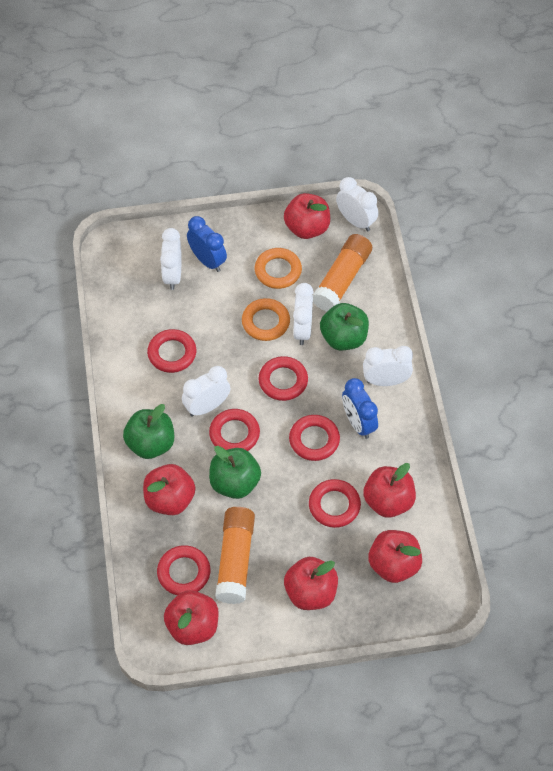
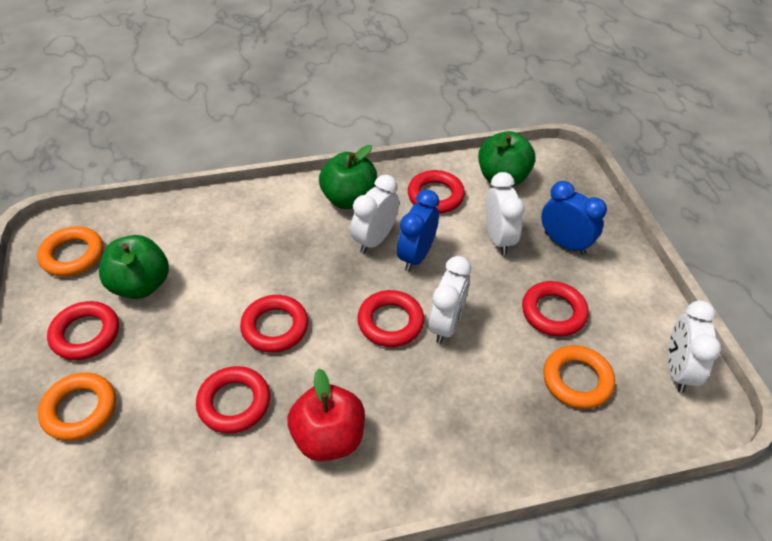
orange glue stick: 2 -> 0
orange ring: 2 -> 3
red apple: 6 -> 1
white clock: 5 -> 4

